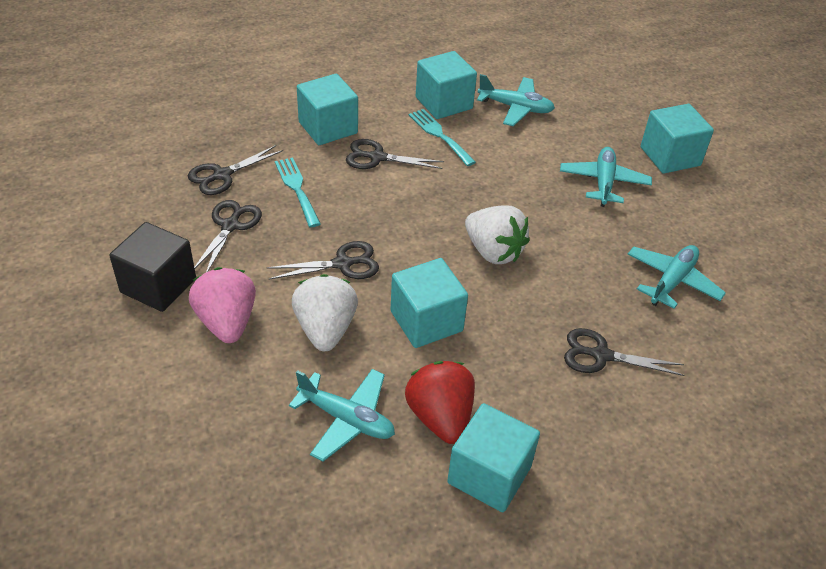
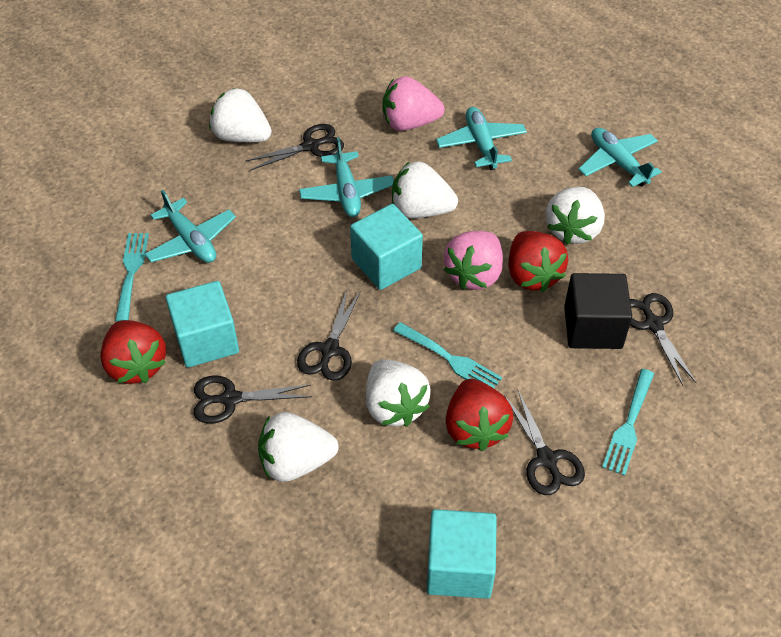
pink strawberry: 1 -> 2
red strawberry: 1 -> 3
turquoise cube: 5 -> 3
turquoise fork: 2 -> 3
white strawberry: 2 -> 5

